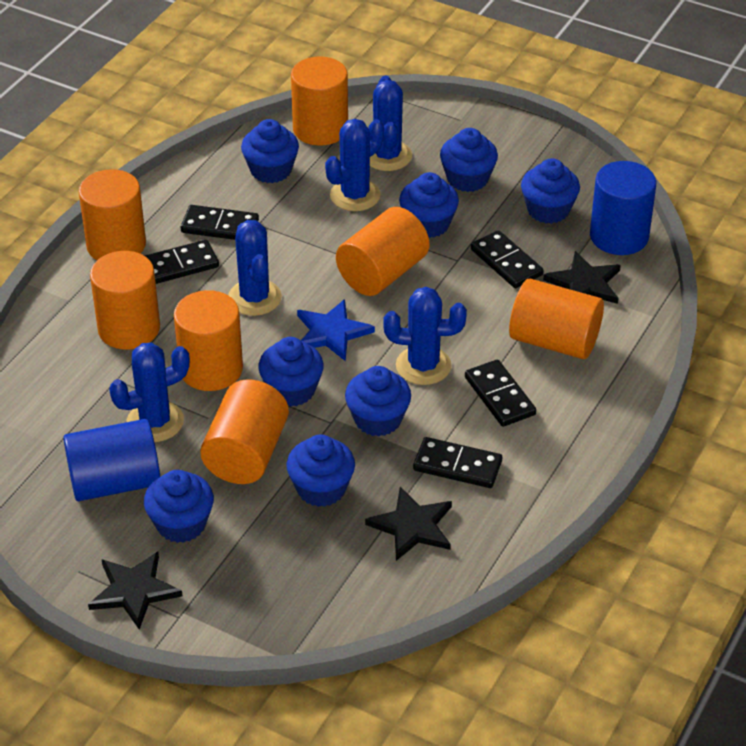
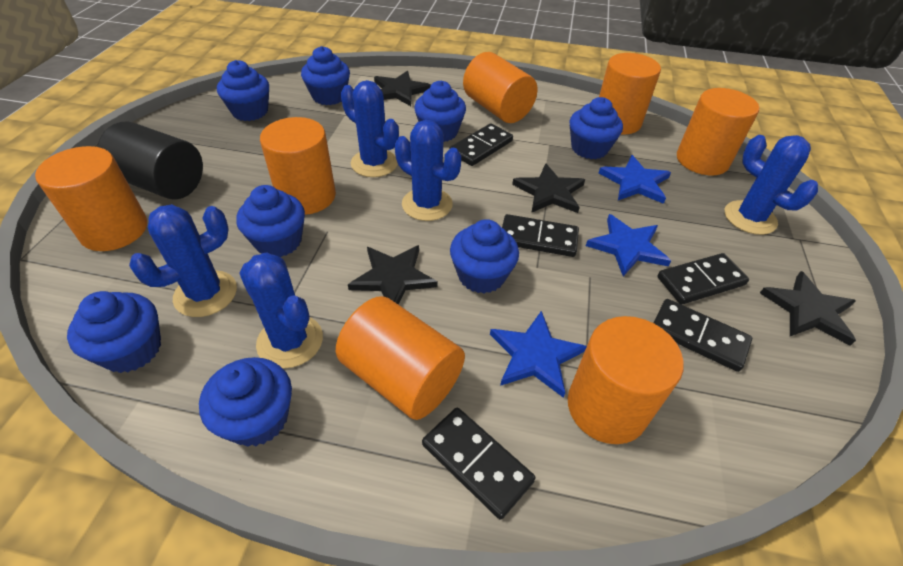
black cylinder: 0 -> 1
black star: 3 -> 4
blue cylinder: 2 -> 0
blue star: 1 -> 3

